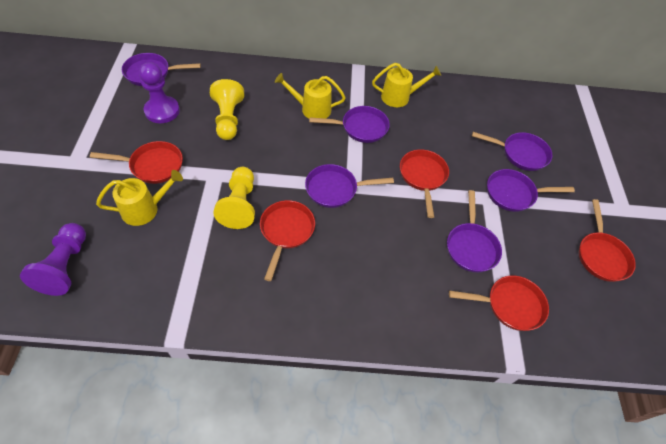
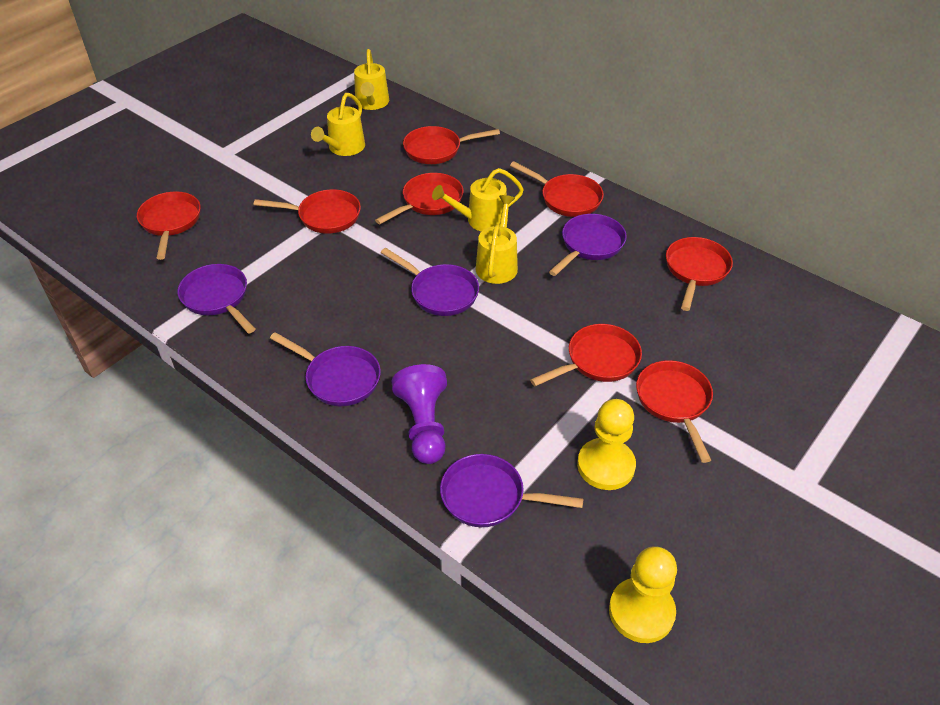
purple pan: 6 -> 5
purple pawn: 2 -> 1
red pan: 5 -> 8
yellow watering can: 3 -> 4

